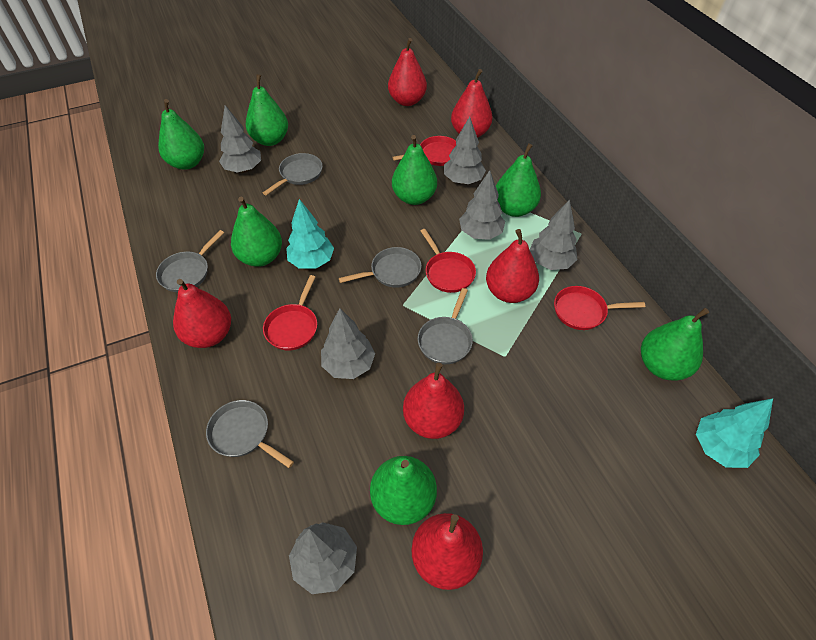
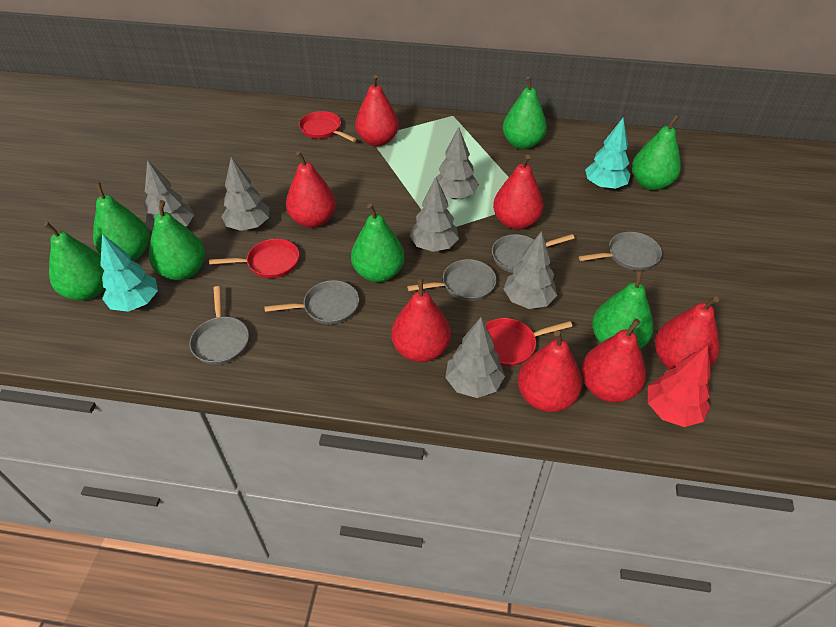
red pan: 4 -> 3
red pear: 6 -> 7
red tree: 0 -> 1

